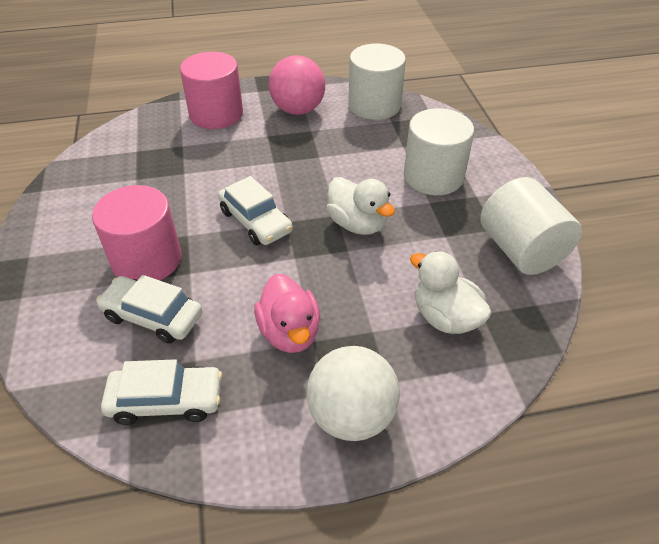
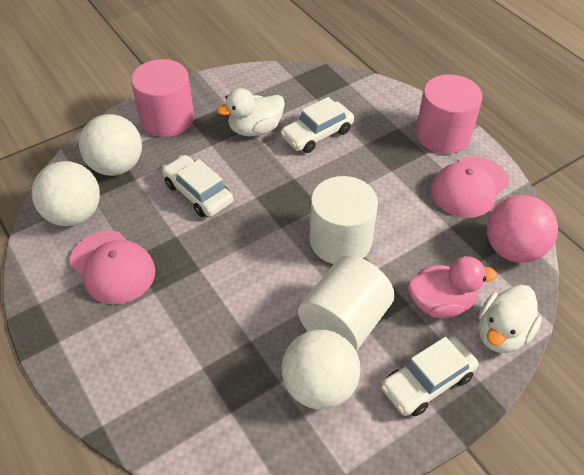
pink cap: 0 -> 2
white ball: 1 -> 3
white cylinder: 3 -> 2

